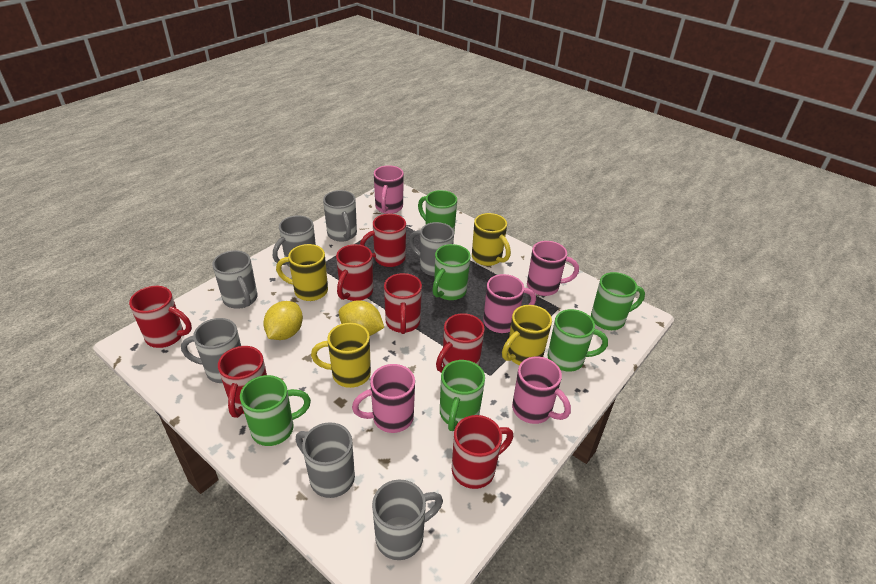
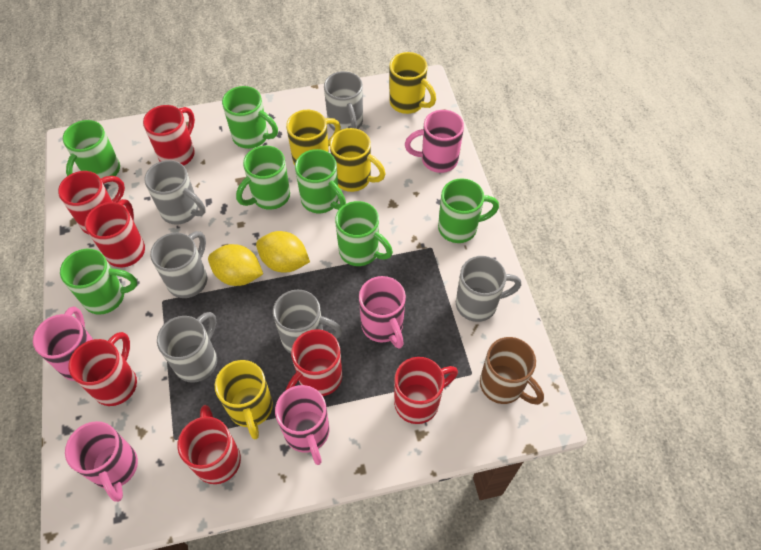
brown mug: 0 -> 1
green mug: 6 -> 7
grey mug: 7 -> 6

